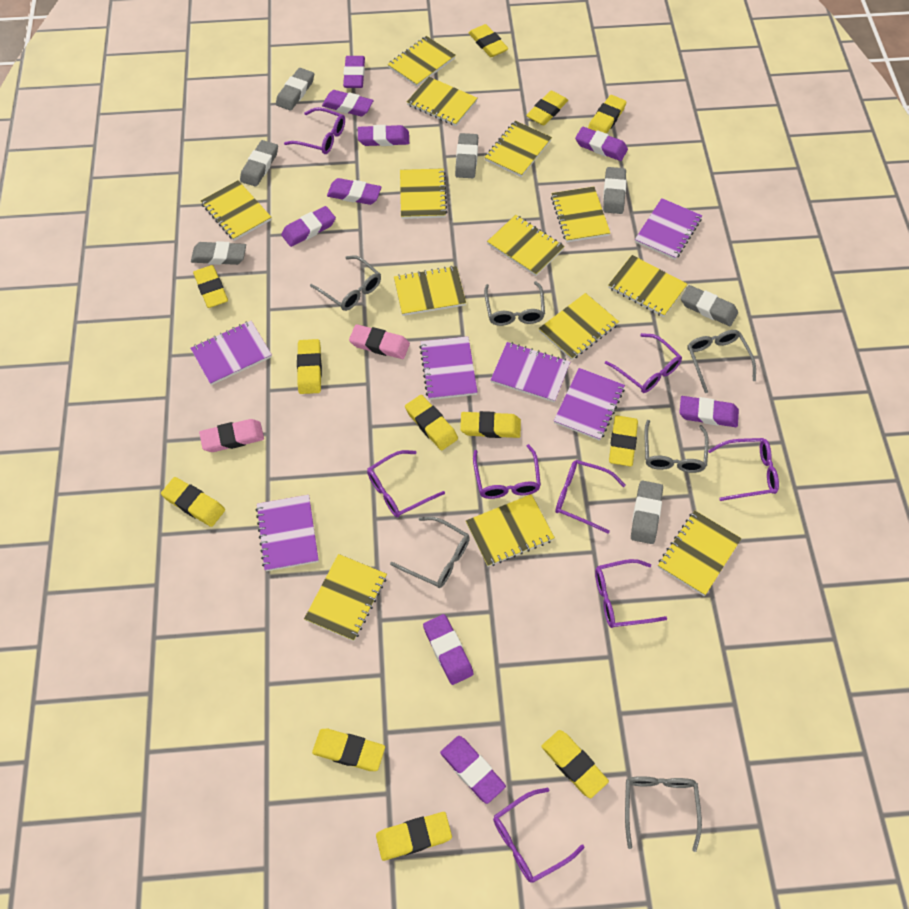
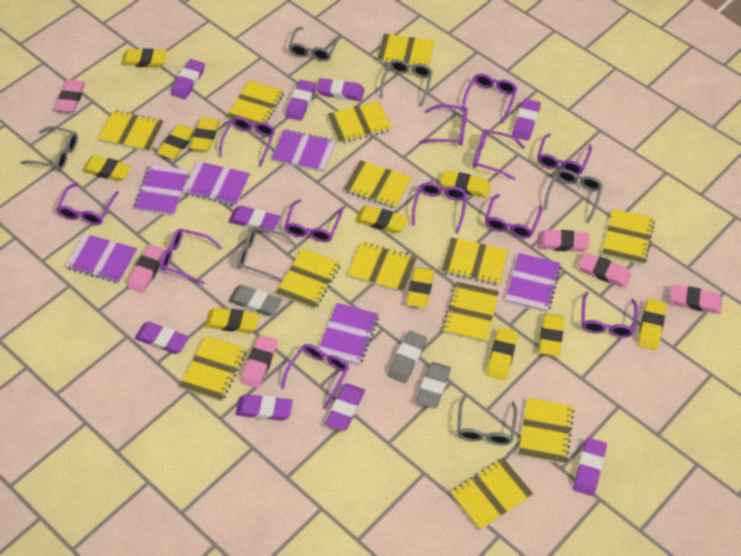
grey eraser: 7 -> 3
pink eraser: 2 -> 6
purple glasses: 8 -> 12
yellow eraser: 12 -> 11

